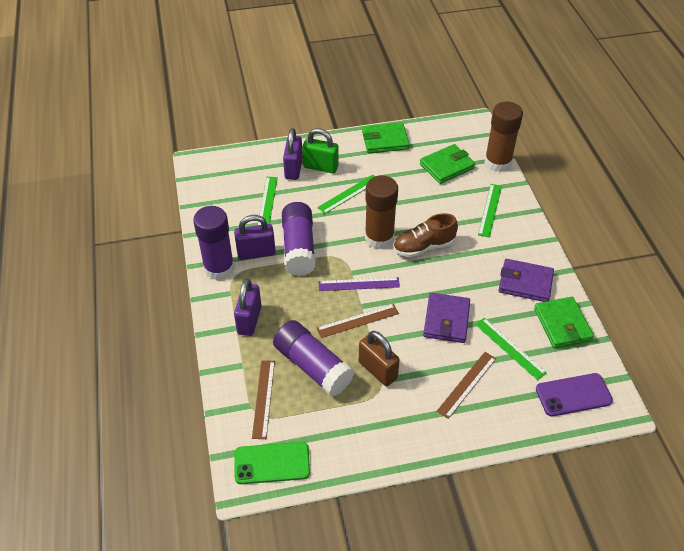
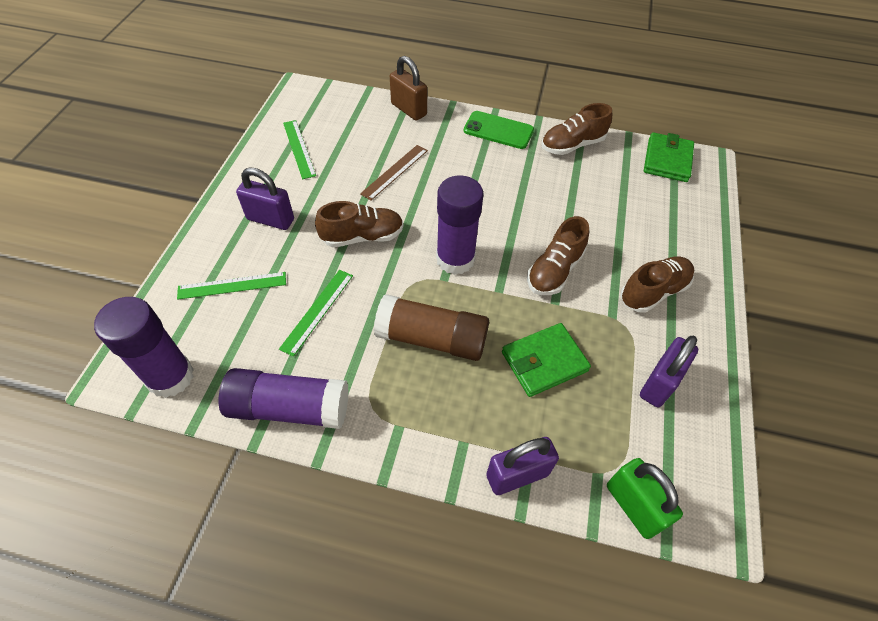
brown glue stick: 2 -> 1
brown ruler: 3 -> 1
brown shoe: 1 -> 4
green ruler: 4 -> 3
green wallet: 3 -> 2
purple phone: 1 -> 0
purple ruler: 1 -> 0
purple wallet: 2 -> 0

